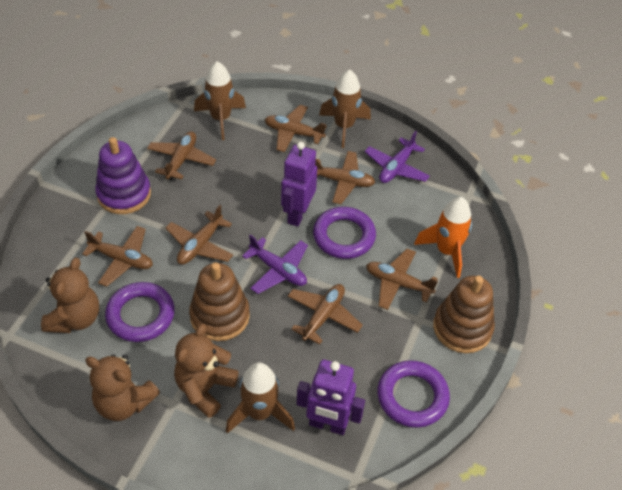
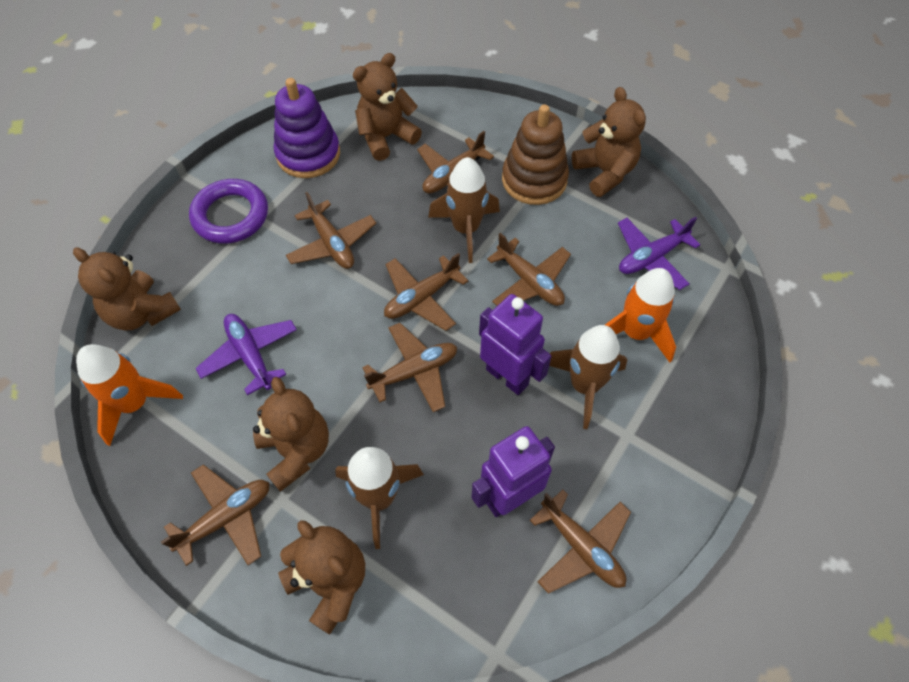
brown stacking toy: 2 -> 1
brown teddy bear: 3 -> 5
orange rocket: 1 -> 2
purple ring: 3 -> 1

